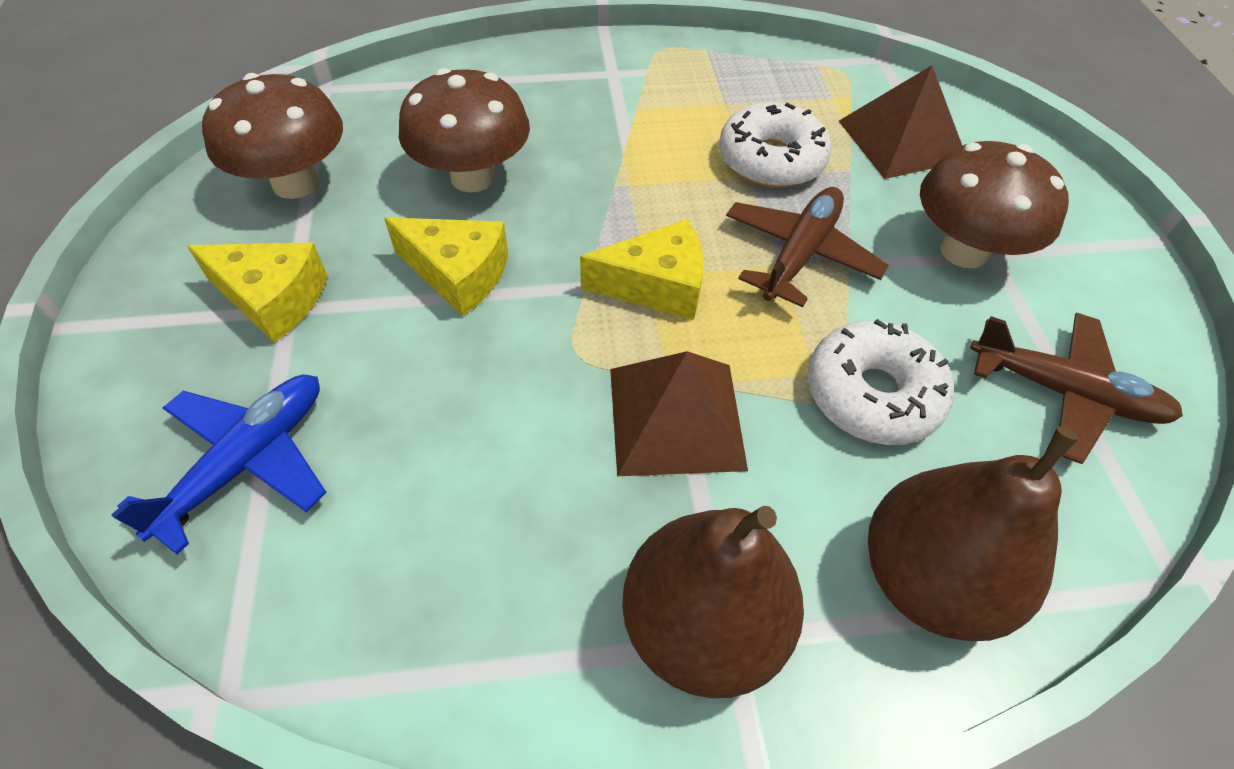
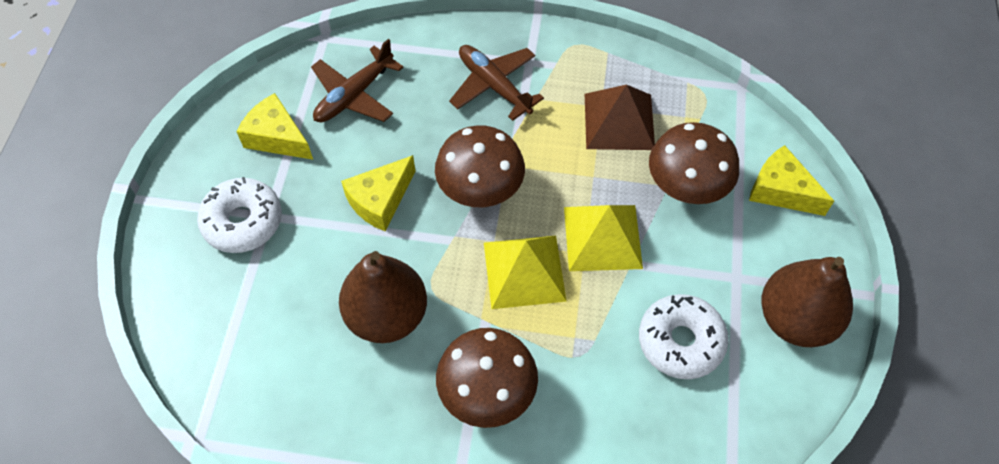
blue plane: 1 -> 0
brown pyramid: 2 -> 1
yellow pyramid: 0 -> 2

